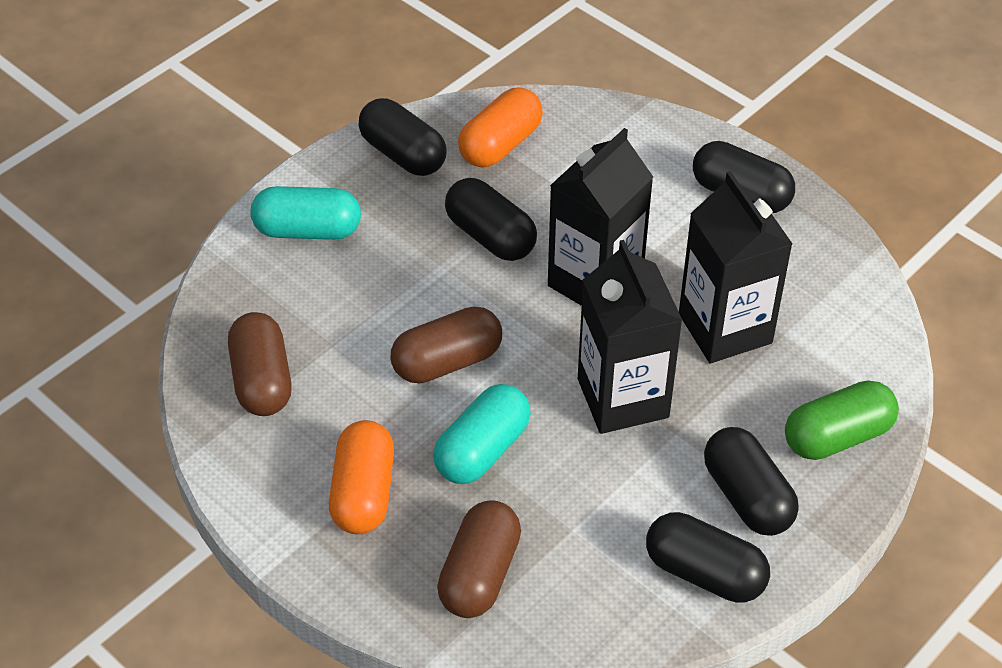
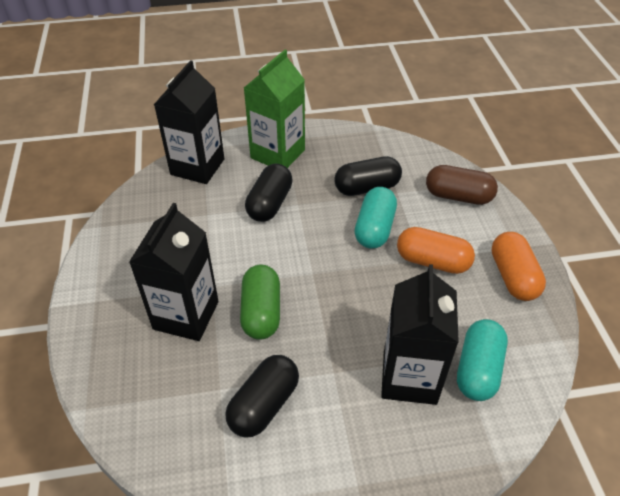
black capsule: 5 -> 3
brown capsule: 3 -> 1
green carton: 0 -> 1

